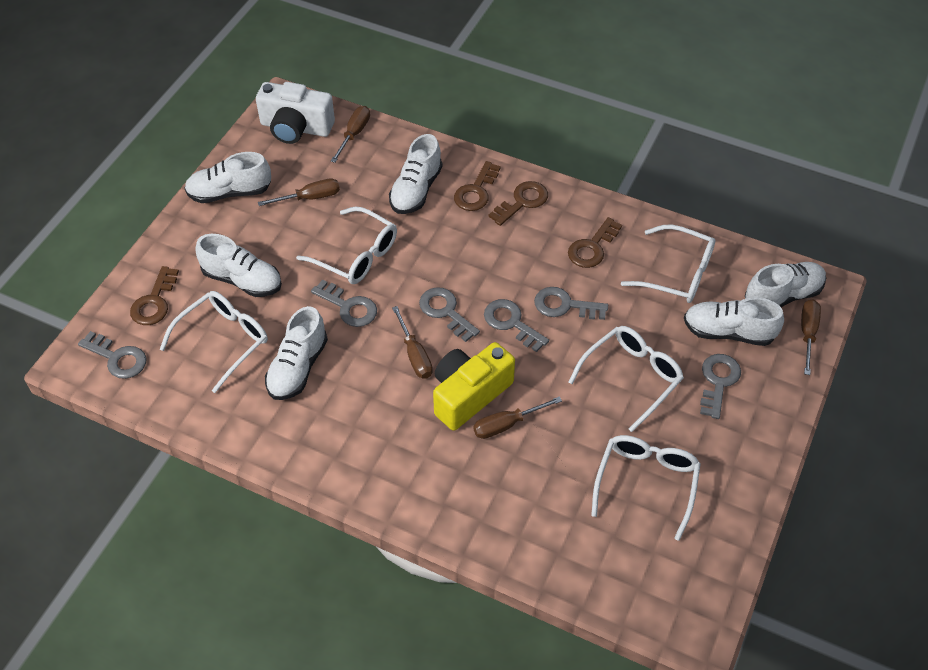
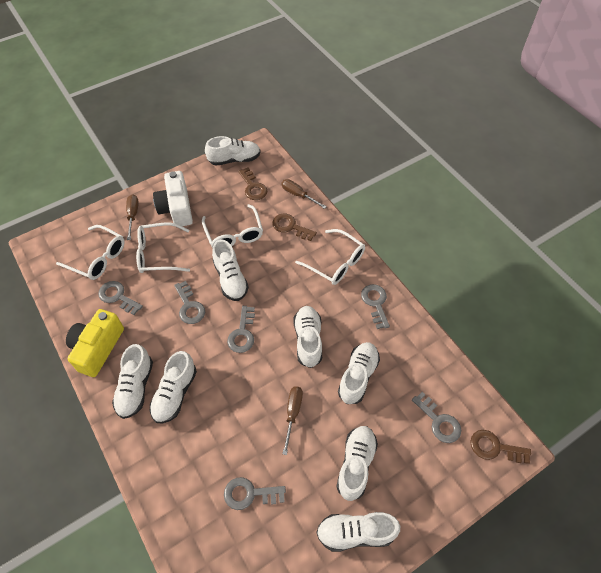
brown key: 4 -> 3
brown screwdriver: 5 -> 3
white glasses: 5 -> 4
white shoe: 6 -> 8

